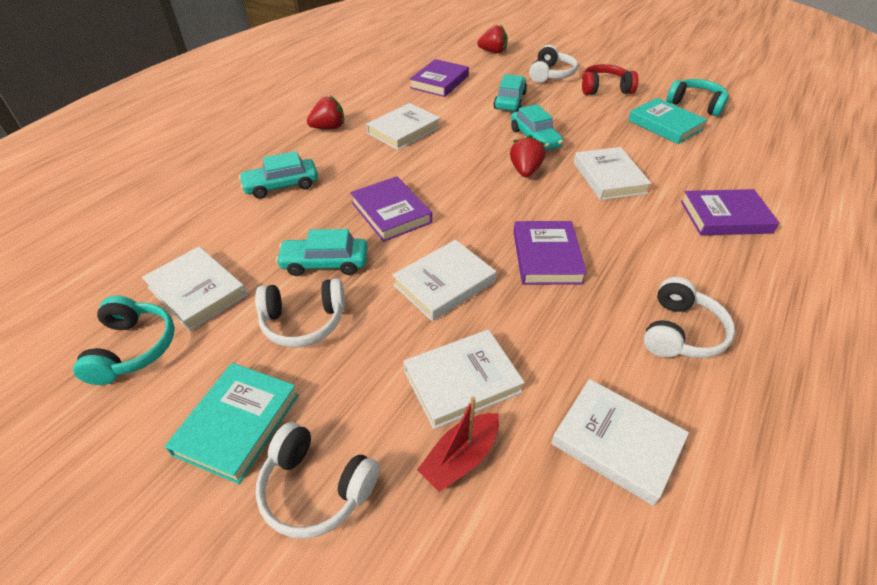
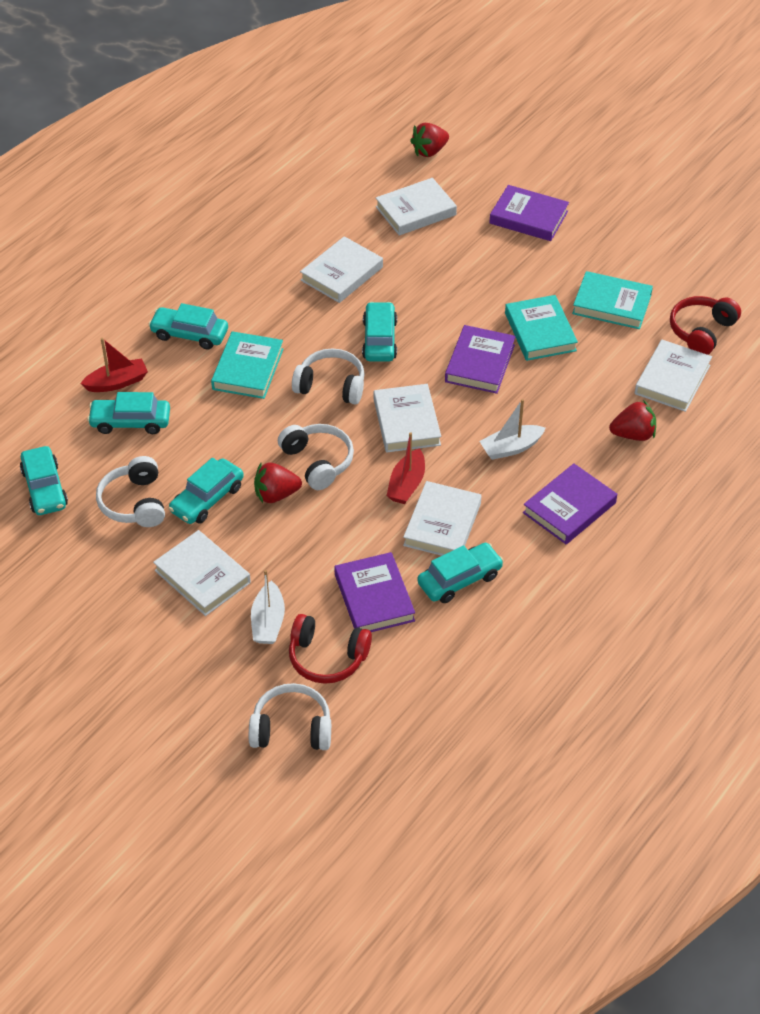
red boat: 1 -> 2
red headphones: 1 -> 2
turquoise book: 2 -> 3
turquoise car: 4 -> 6
turquoise headphones: 2 -> 0
white boat: 0 -> 2

